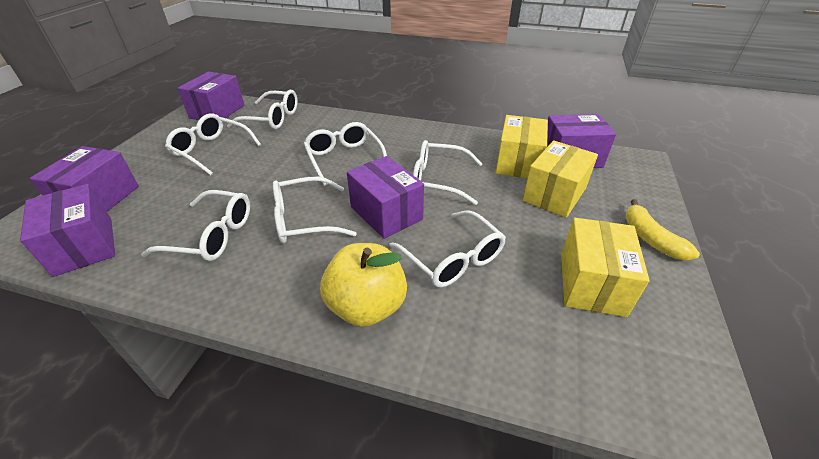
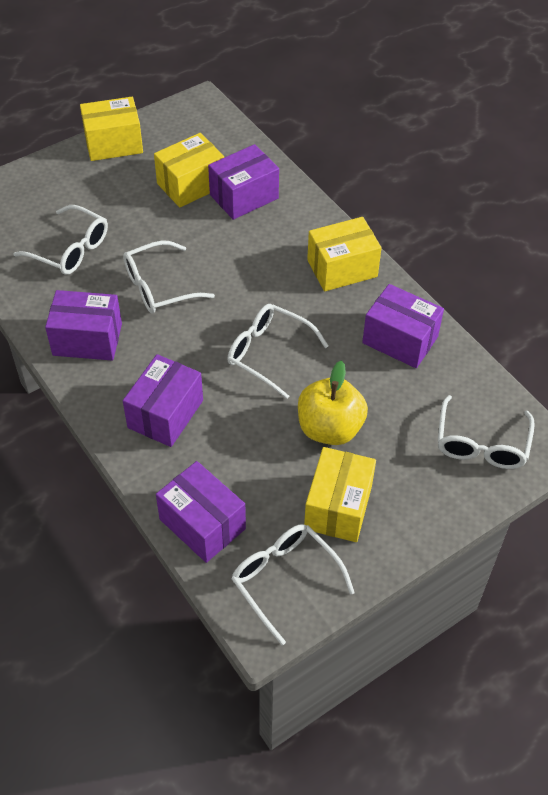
white glasses: 7 -> 5
yellow banana: 1 -> 0
yellow box: 3 -> 4

